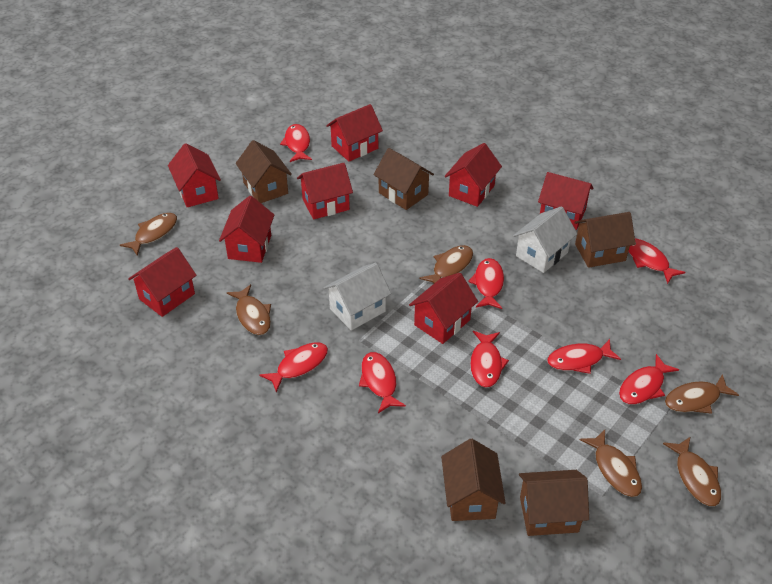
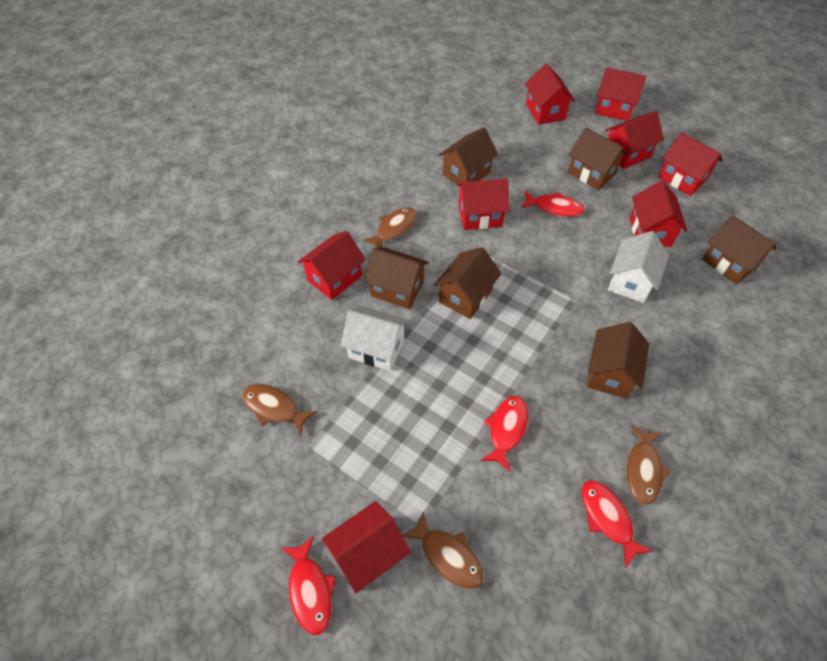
brown fish: 6 -> 4
brown house: 5 -> 6
red fish: 8 -> 4

